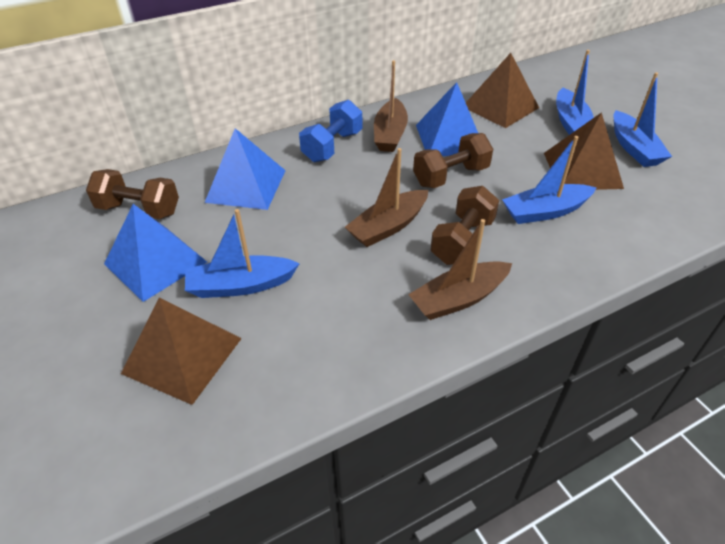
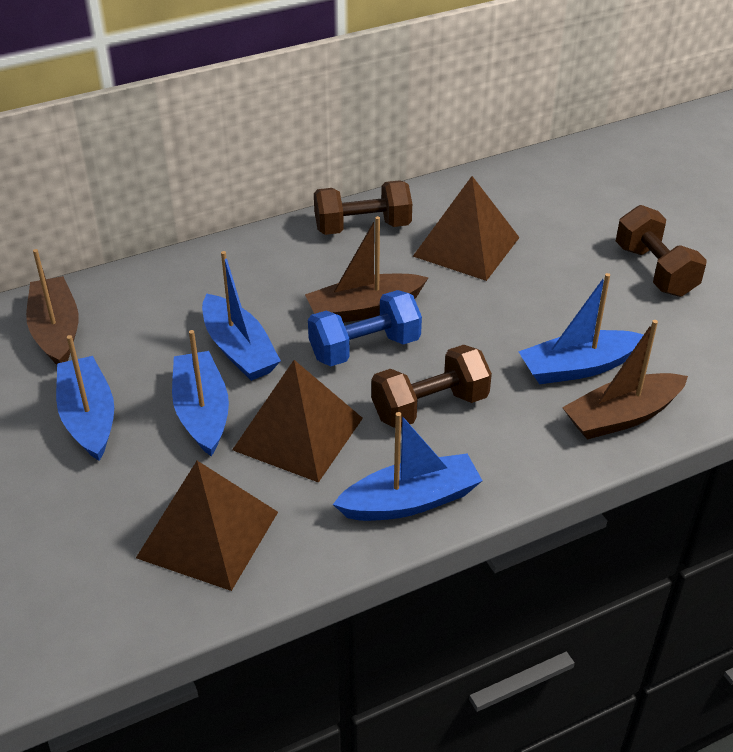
blue boat: 4 -> 5
blue pyramid: 3 -> 0

